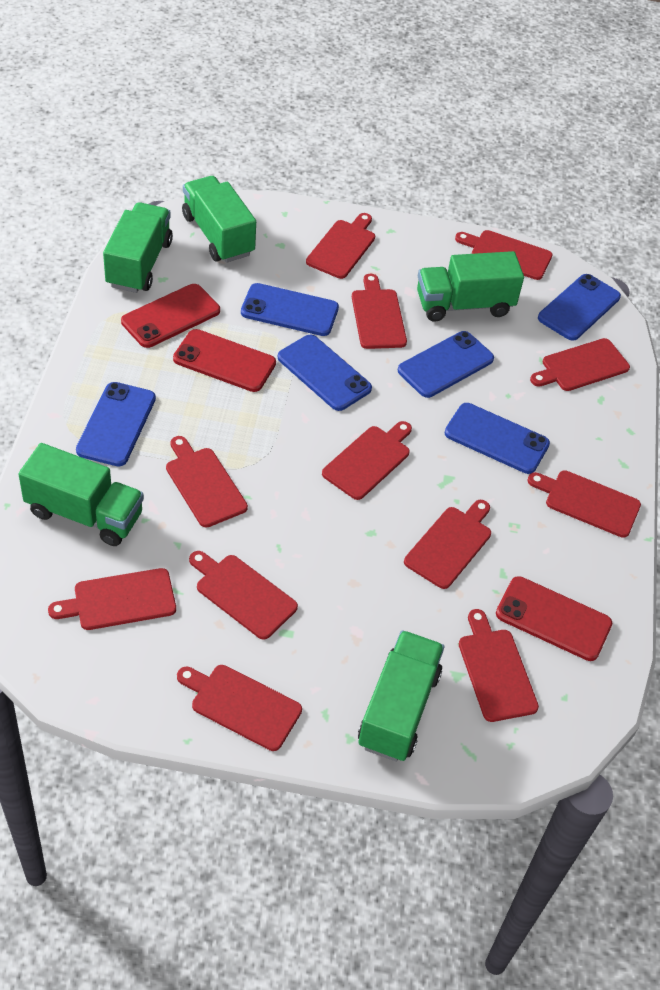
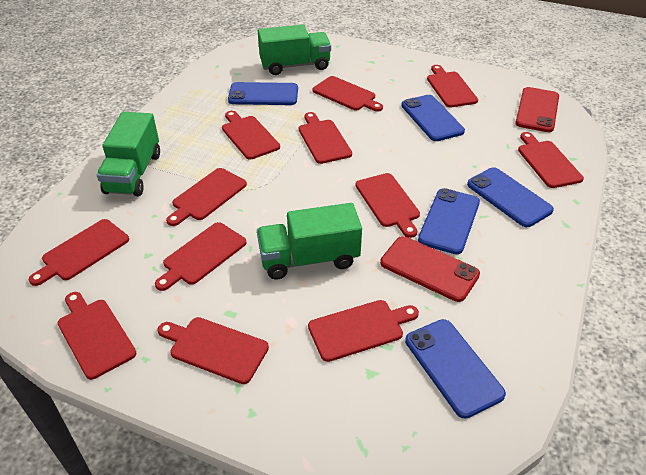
blue phone: 6 -> 5
green truck: 5 -> 3
red phone: 3 -> 2

